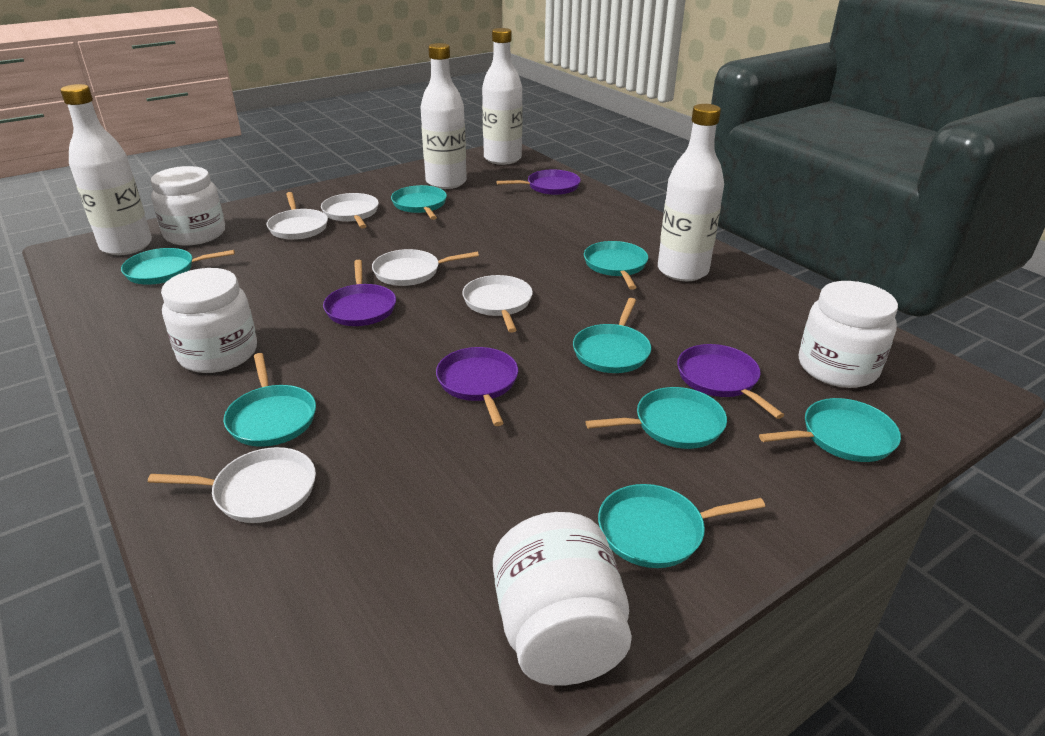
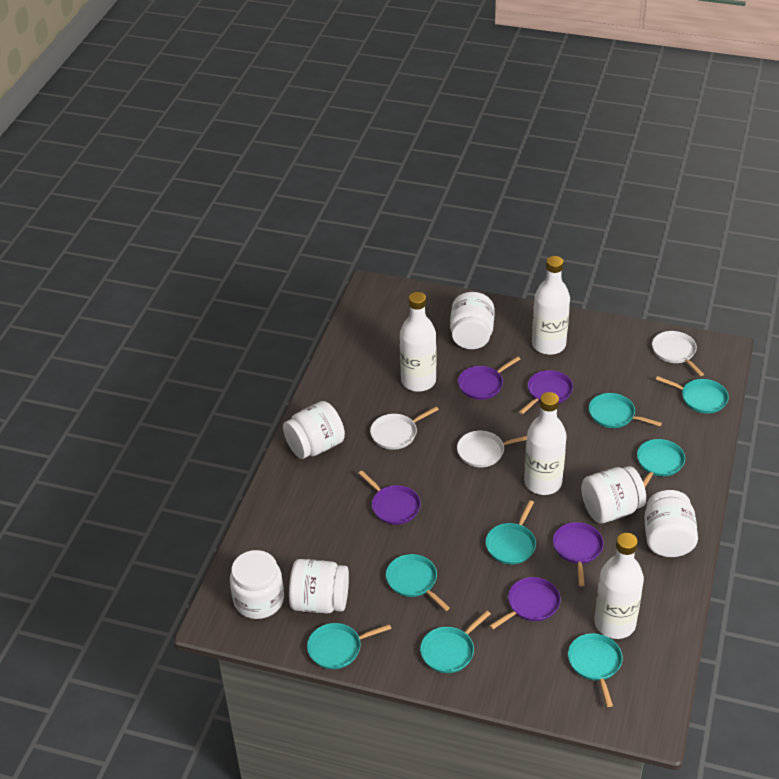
purple pan: 4 -> 5
white jar: 4 -> 6
white pan: 5 -> 3

